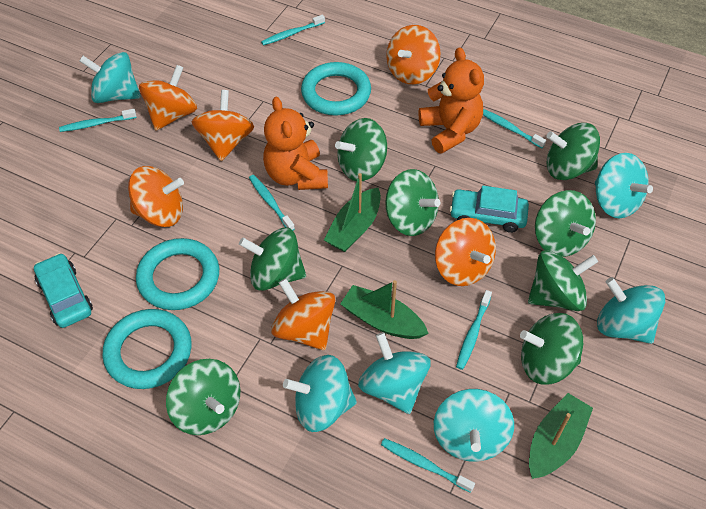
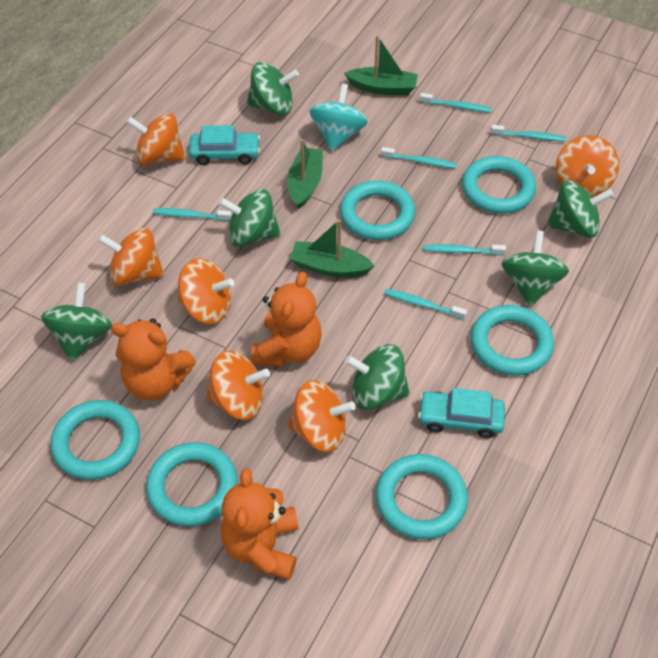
green spinning top: 8 -> 6
orange teddy bear: 2 -> 3
turquoise ring: 3 -> 6
turquoise spinning top: 6 -> 1

